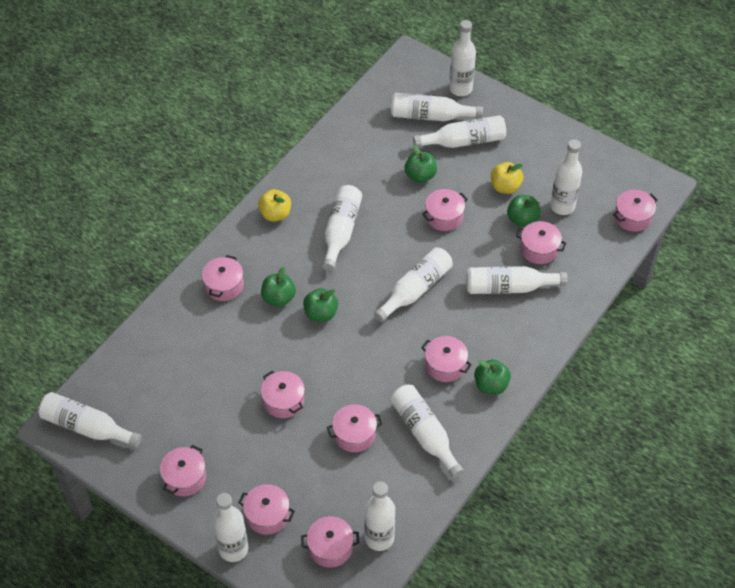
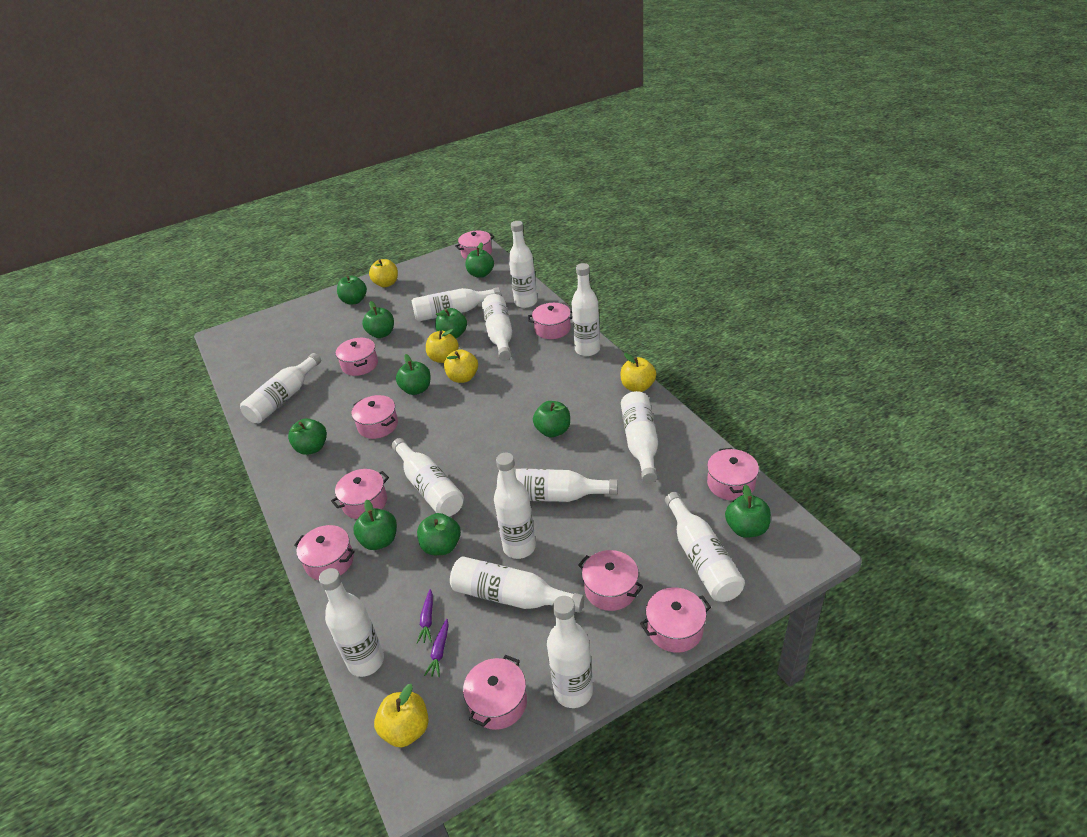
green apple: 5 -> 10
purple carrot: 0 -> 2
white bottle: 11 -> 13
yellow apple: 2 -> 5

